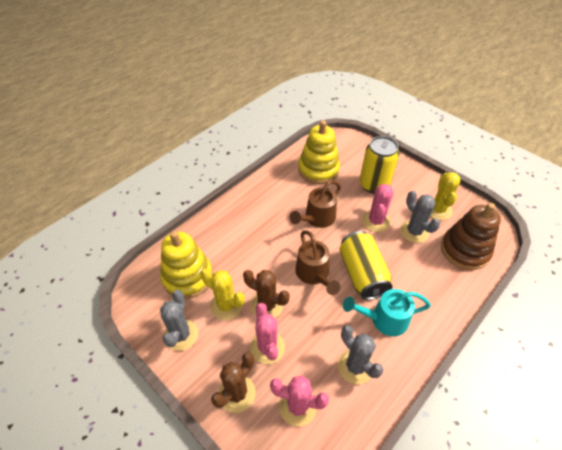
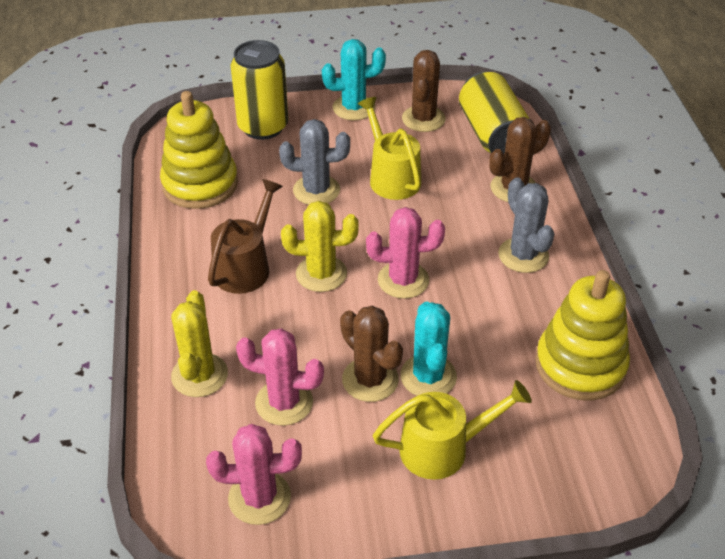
brown cactus: 2 -> 3
brown stacking toy: 1 -> 0
brown watering can: 2 -> 1
grey cactus: 3 -> 2
turquoise cactus: 0 -> 2
turquoise watering can: 1 -> 0
yellow watering can: 0 -> 2

